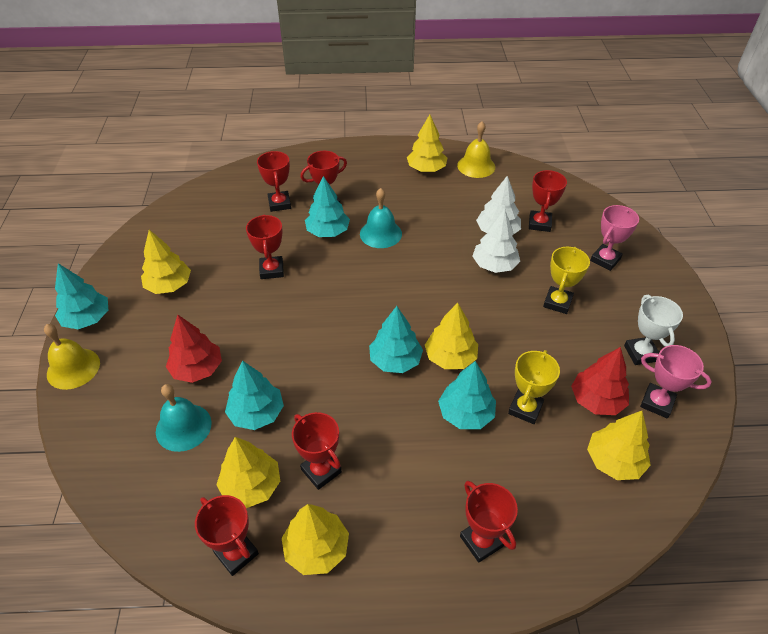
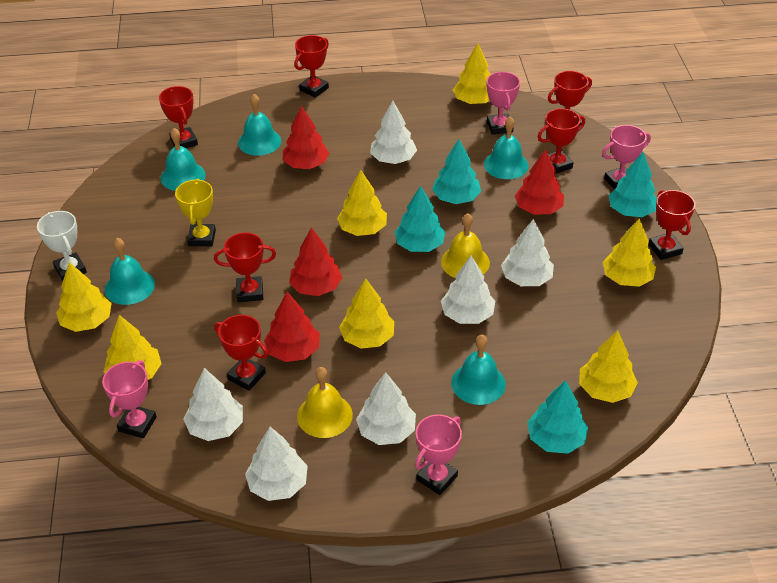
pink trophy: 2 -> 4
red tree: 2 -> 4
turquoise bell: 2 -> 5
turquoise tree: 5 -> 4
white tree: 2 -> 6
yellow tree: 6 -> 7
yellow trophy: 2 -> 1

